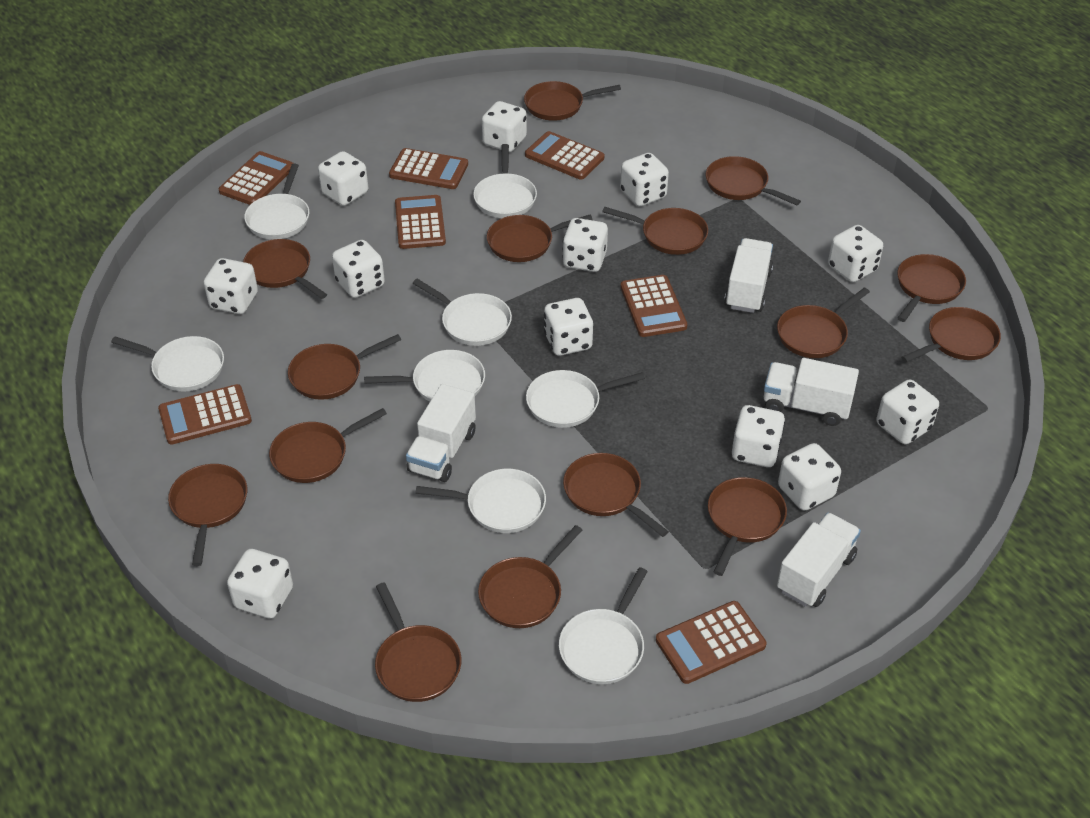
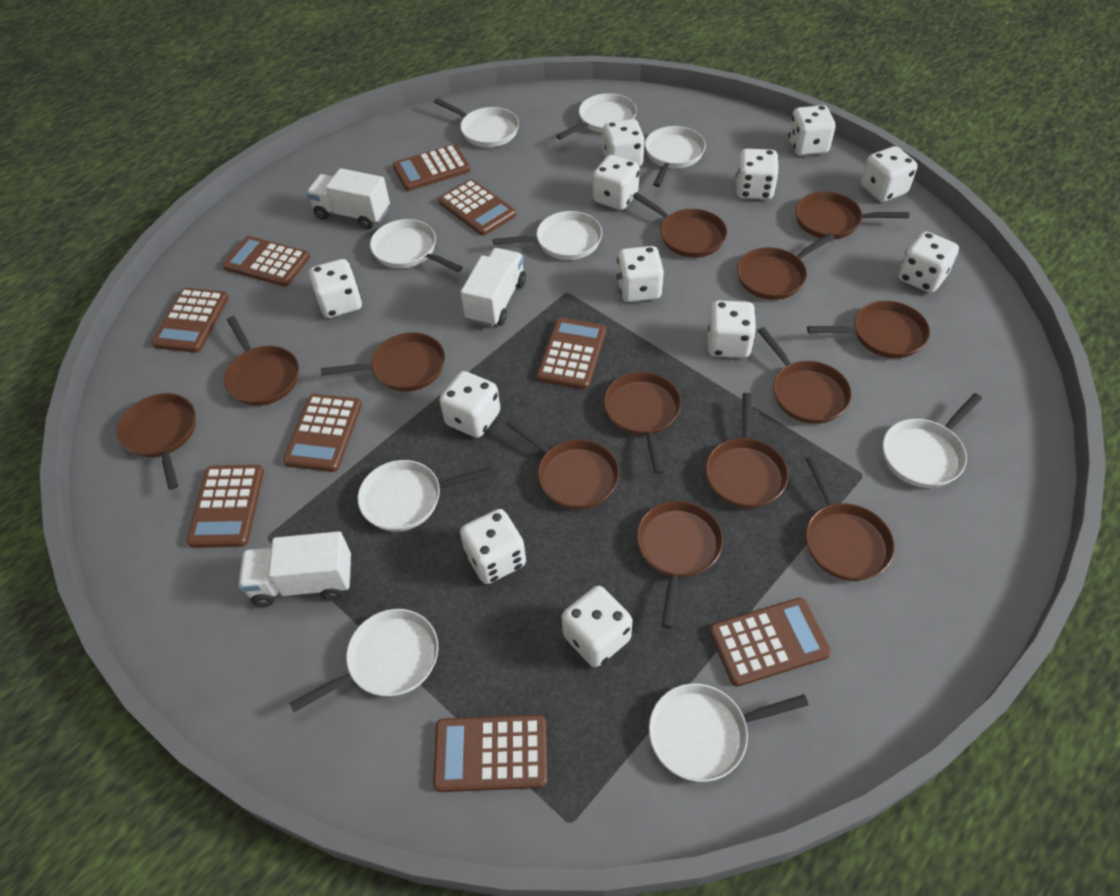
brown calculator: 7 -> 9
brown pan: 15 -> 13
white pan: 8 -> 9
white truck: 4 -> 3

